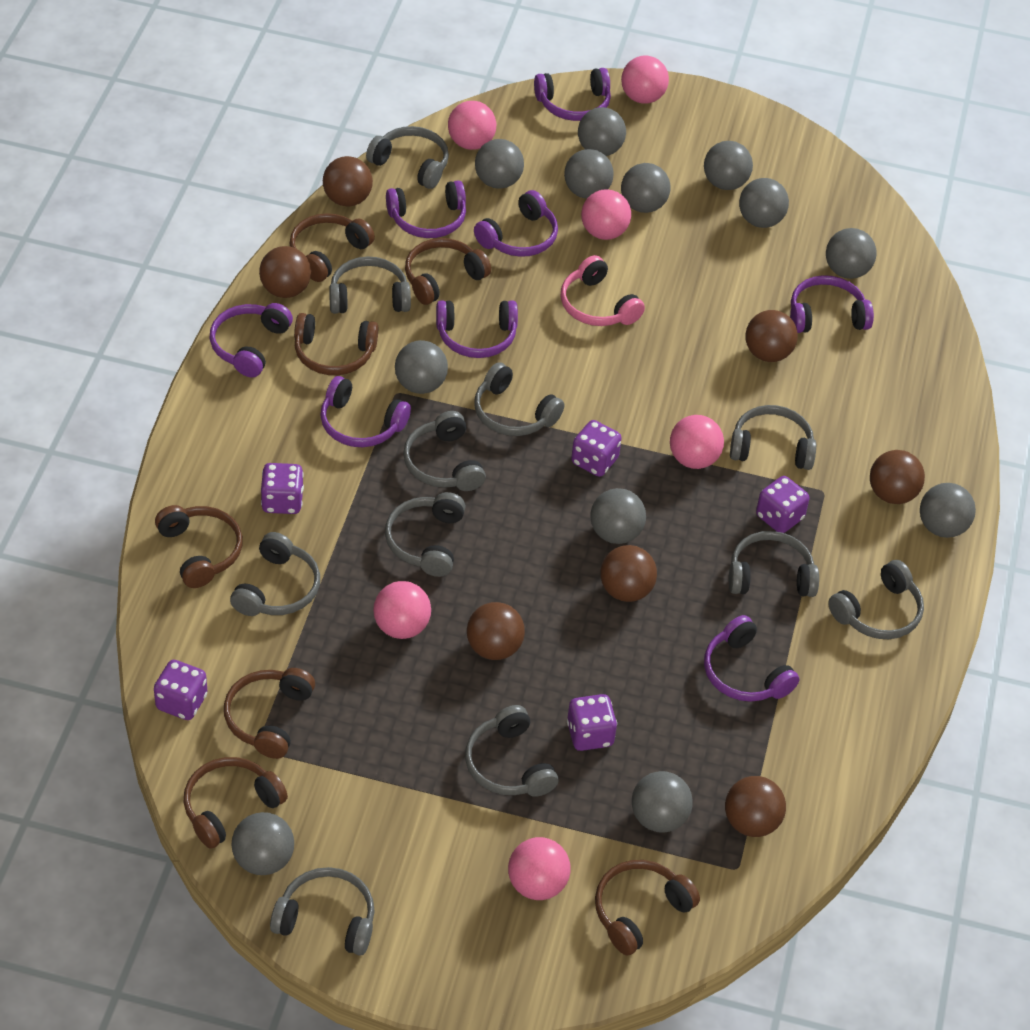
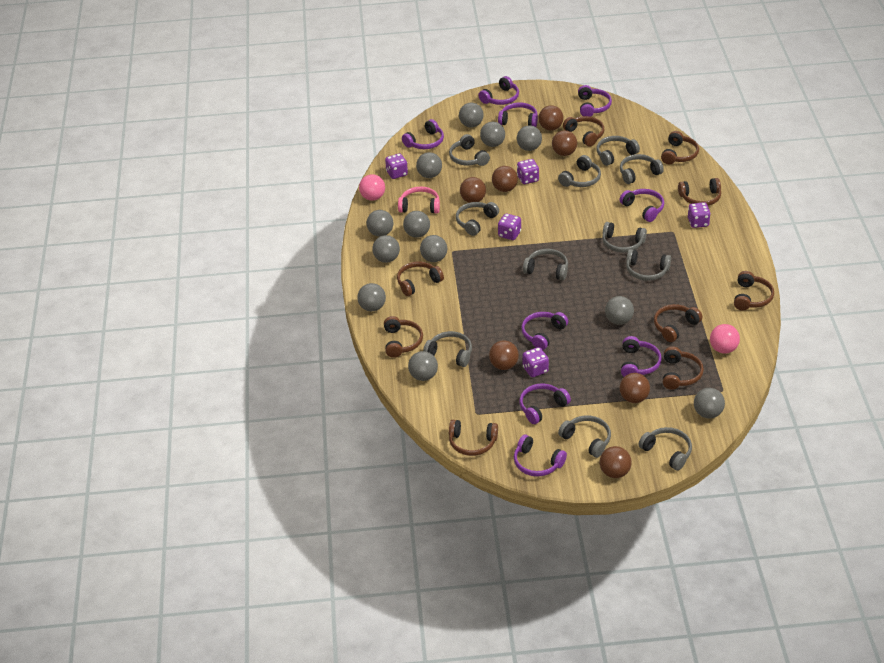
brown headphones: 7 -> 9
pink ball: 6 -> 2
purple headphones: 8 -> 9

